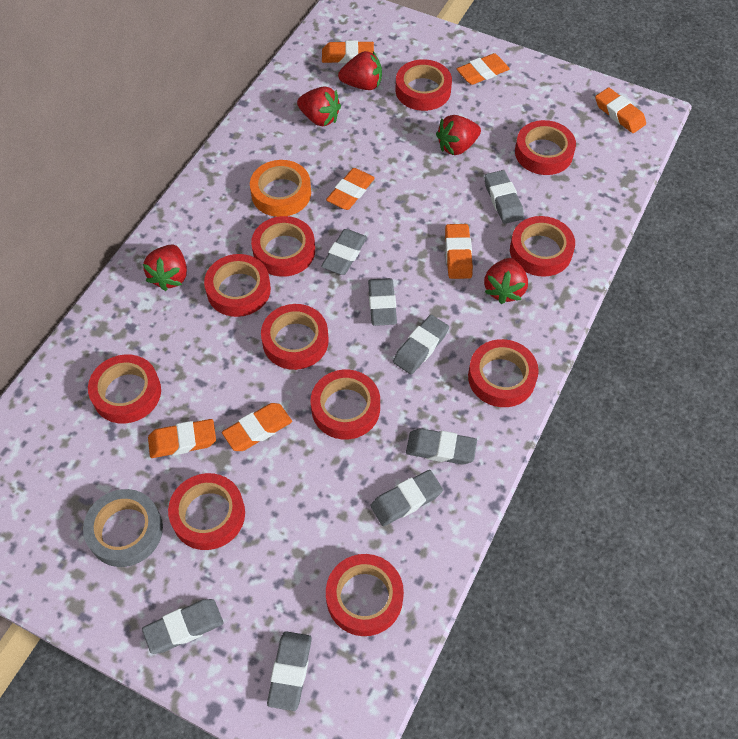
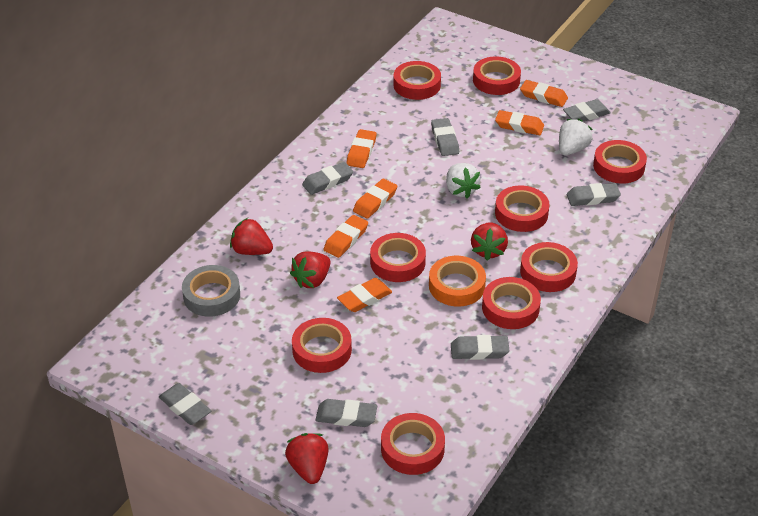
grey eraser: 8 -> 7
orange eraser: 7 -> 6
red strawberry: 5 -> 4
red tape: 11 -> 9
white strawberry: 0 -> 2

